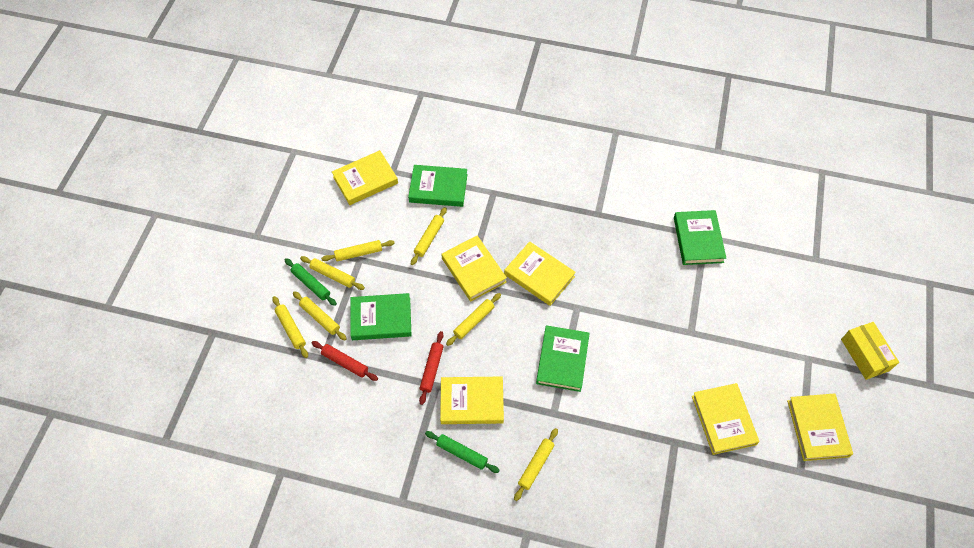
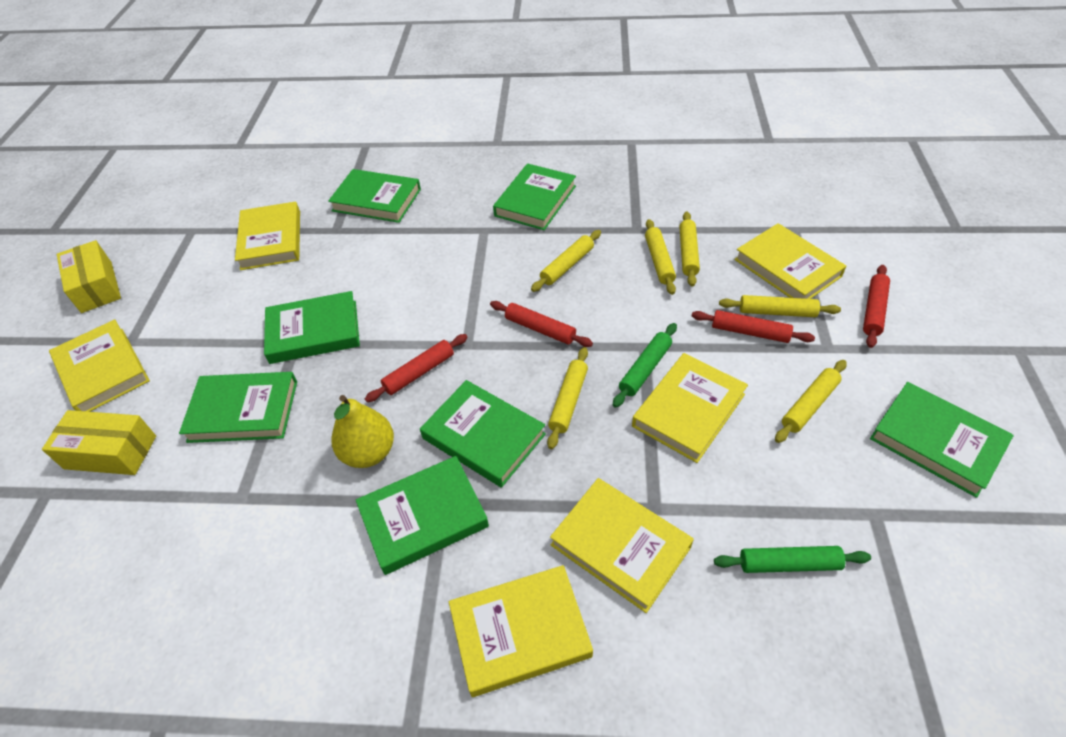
green book: 4 -> 7
red rolling pin: 2 -> 4
yellow box: 1 -> 2
yellow pear: 0 -> 1
yellow rolling pin: 7 -> 6

